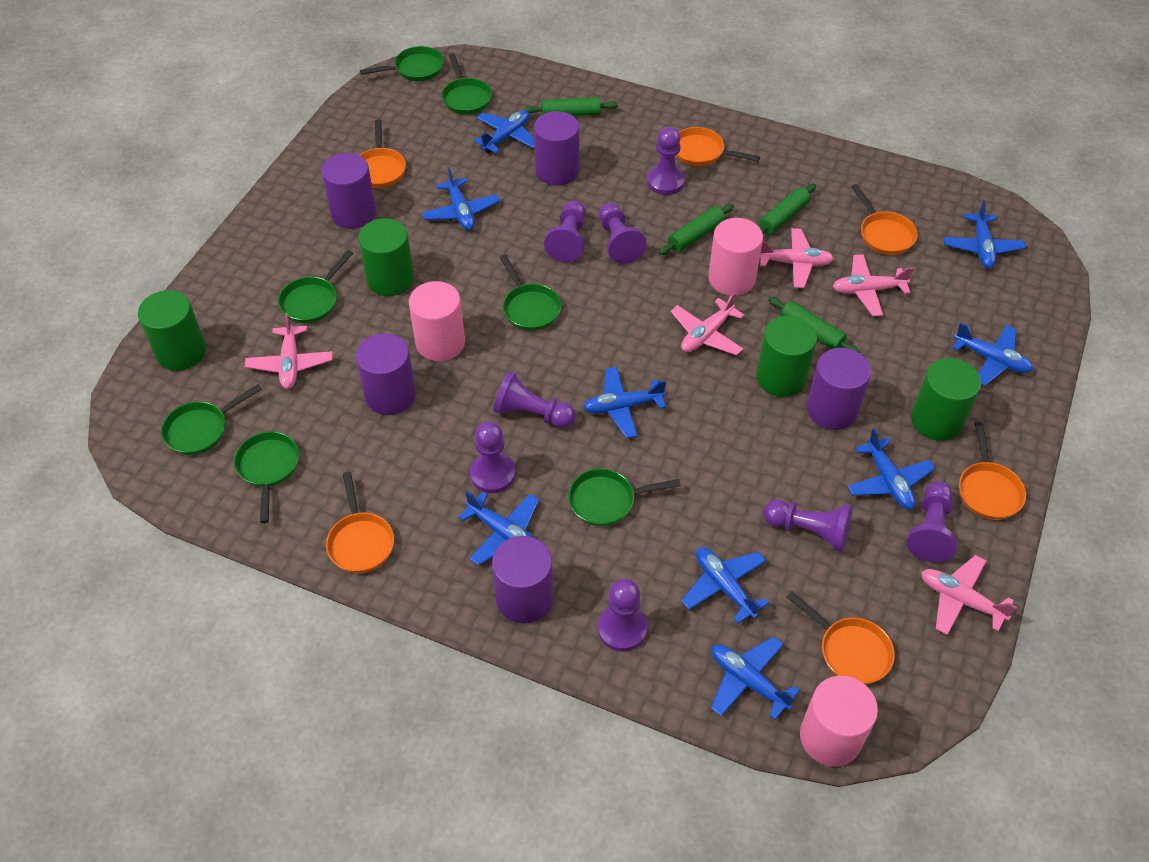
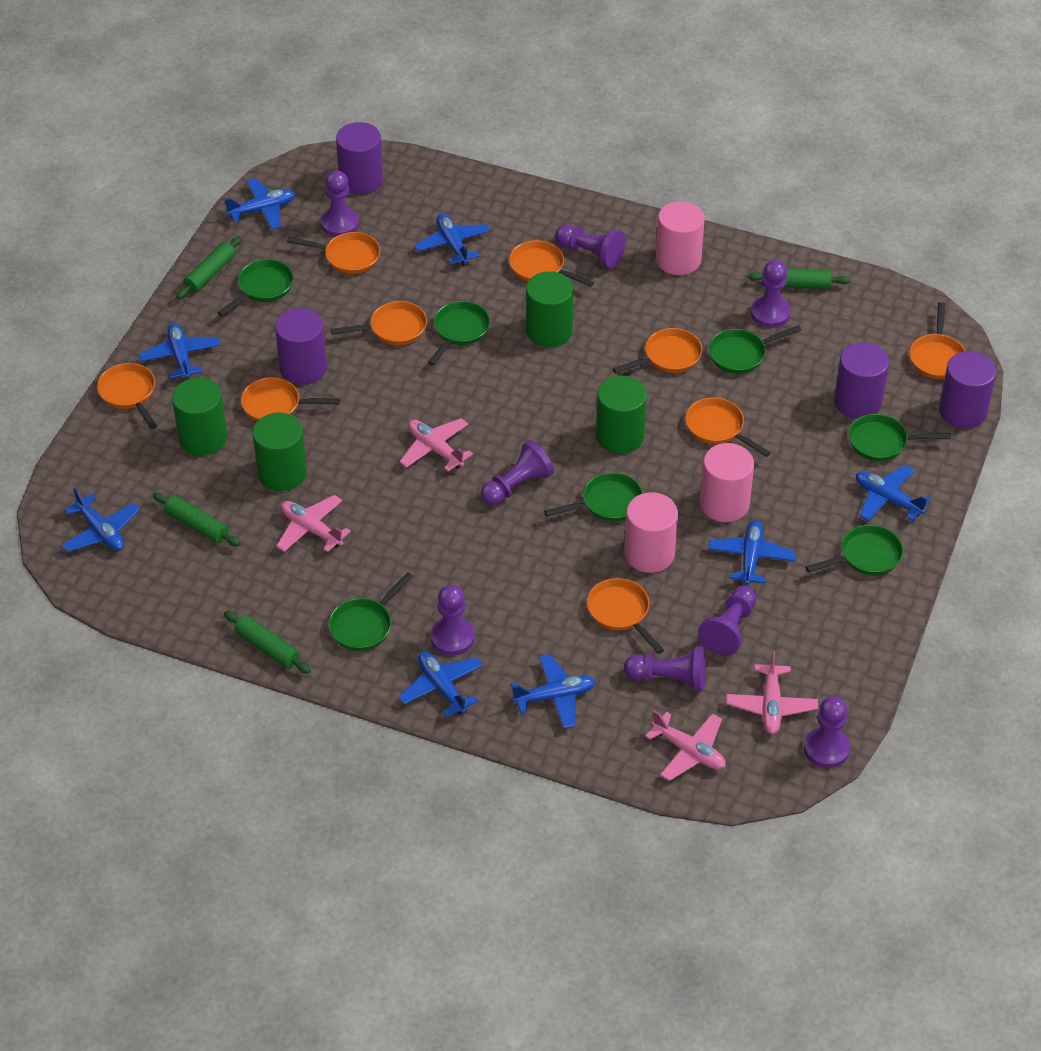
blue plane: 9 -> 8
orange pan: 6 -> 9
pink plane: 5 -> 4
purple cylinder: 5 -> 4

